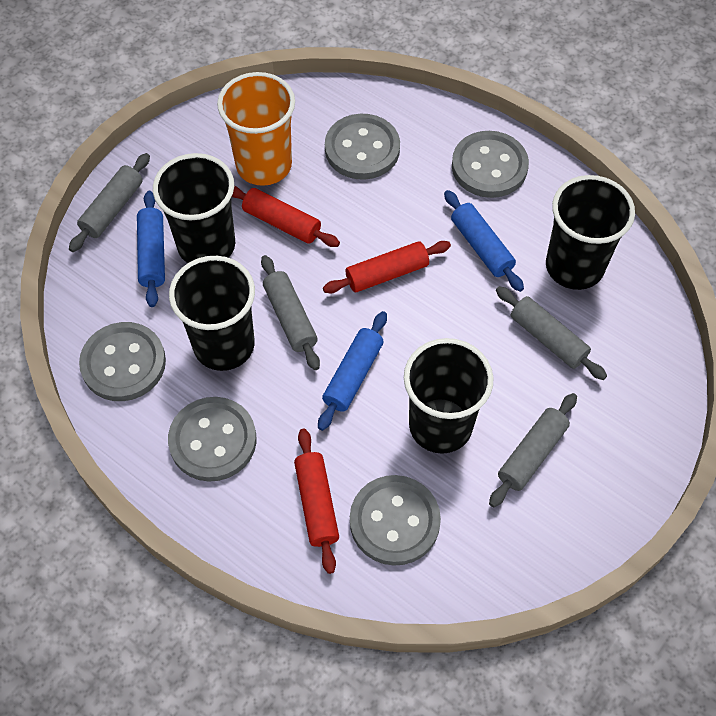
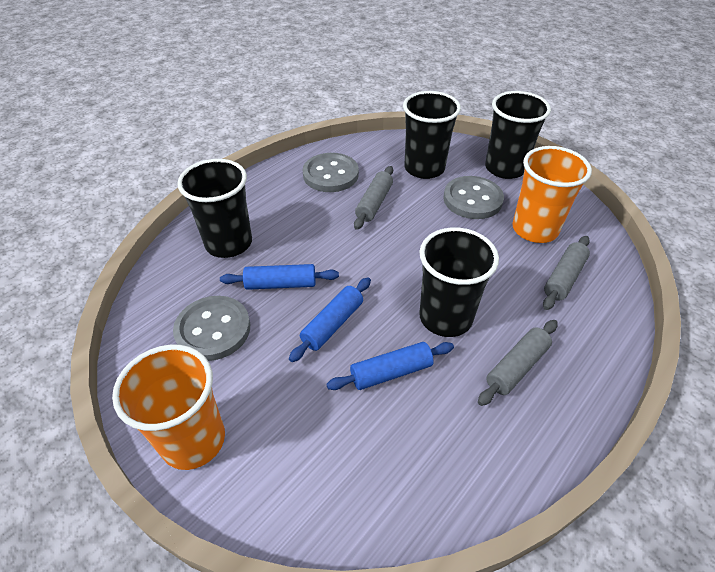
grey button: 5 -> 3
grey rolling pin: 4 -> 3
orange cup: 1 -> 2
red rolling pin: 3 -> 0

